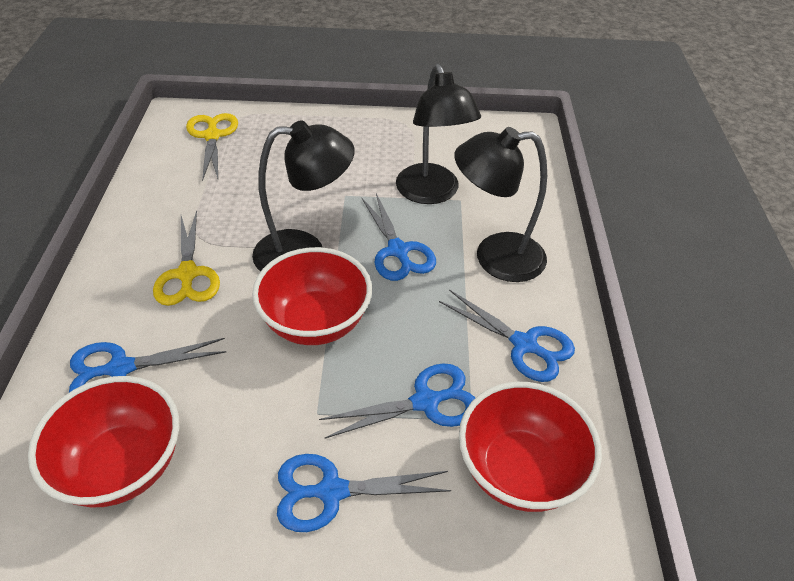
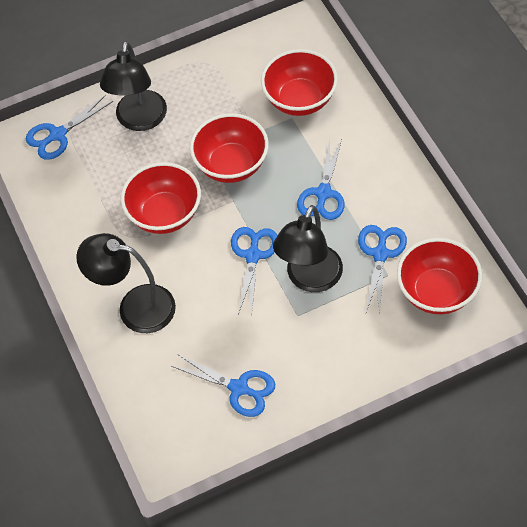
red bowl: 3 -> 4
yellow scissors: 2 -> 0

